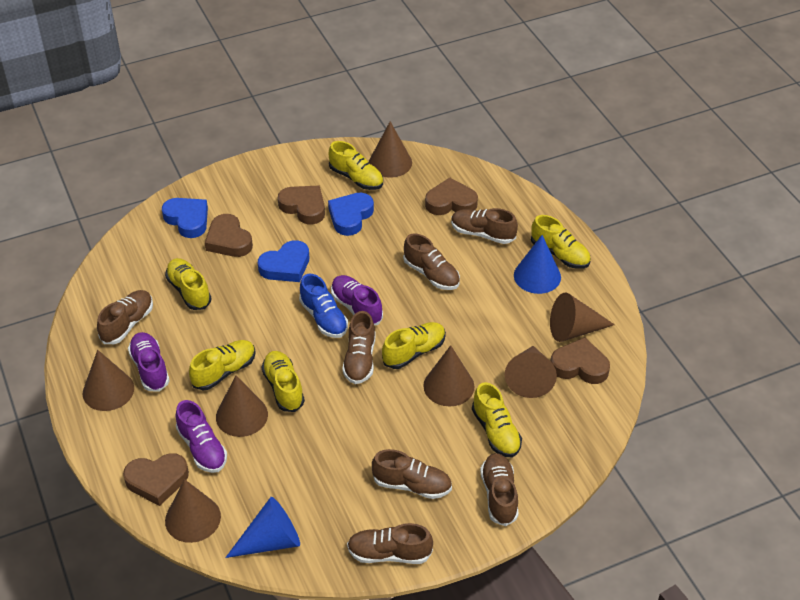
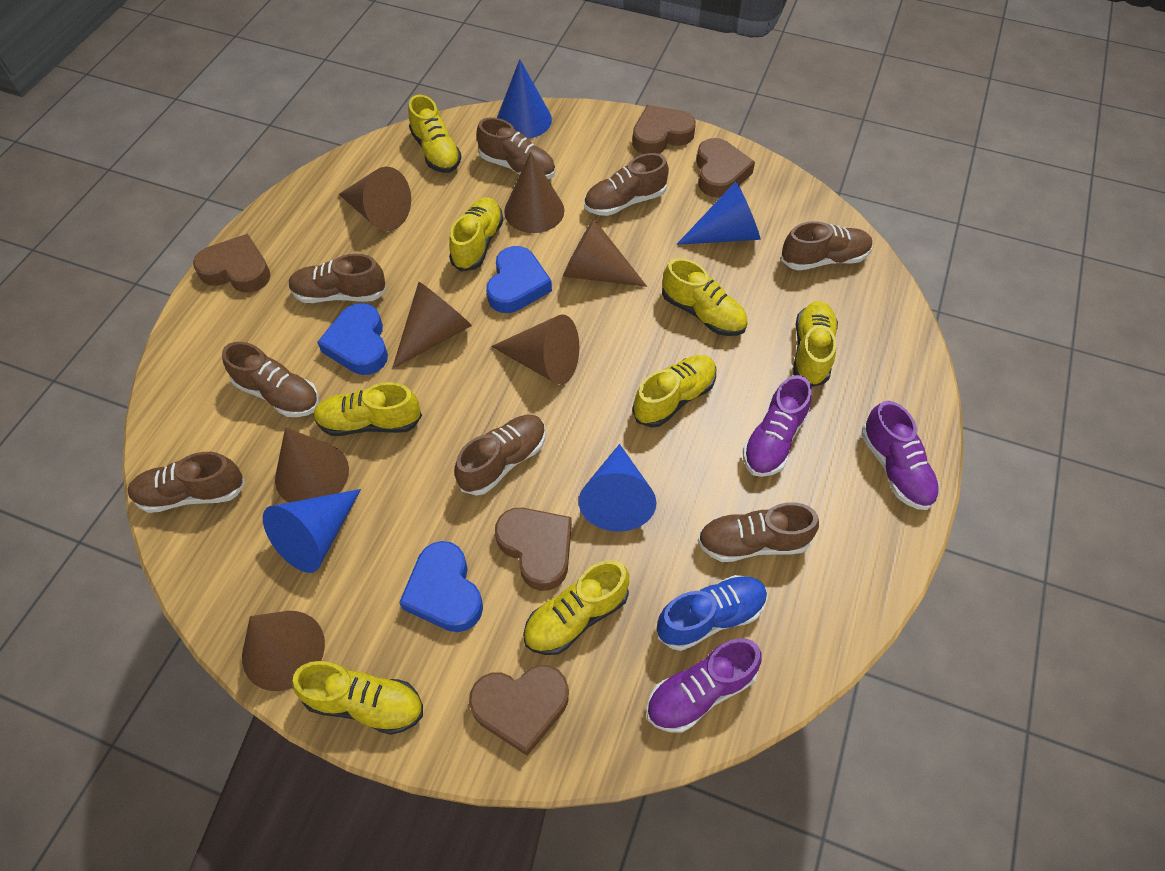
blue cone: 2 -> 4
brown shoe: 7 -> 8
yellow shoe: 7 -> 8

